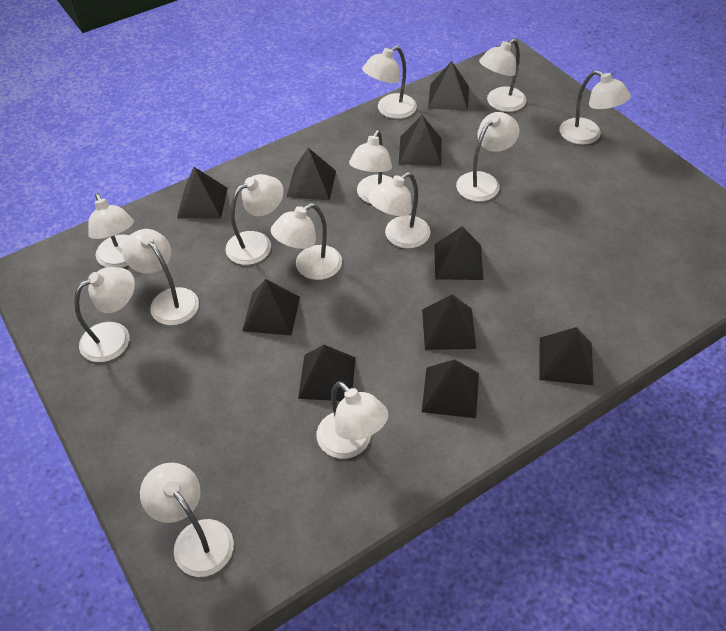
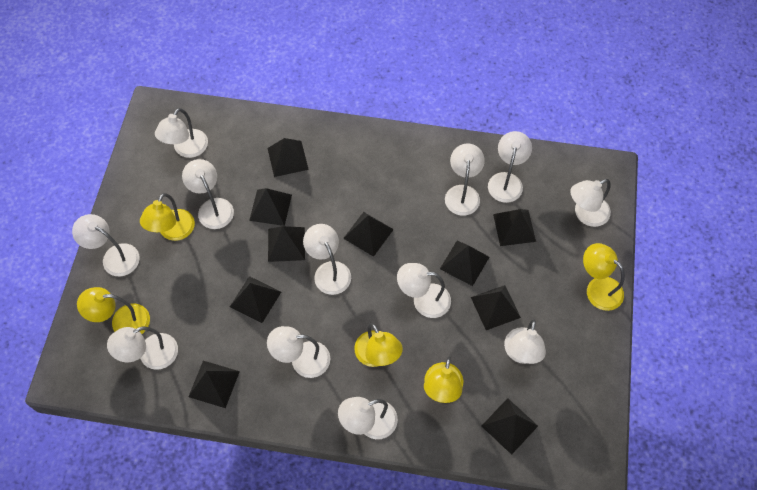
white lamp: 13 -> 12
yellow lamp: 0 -> 5

